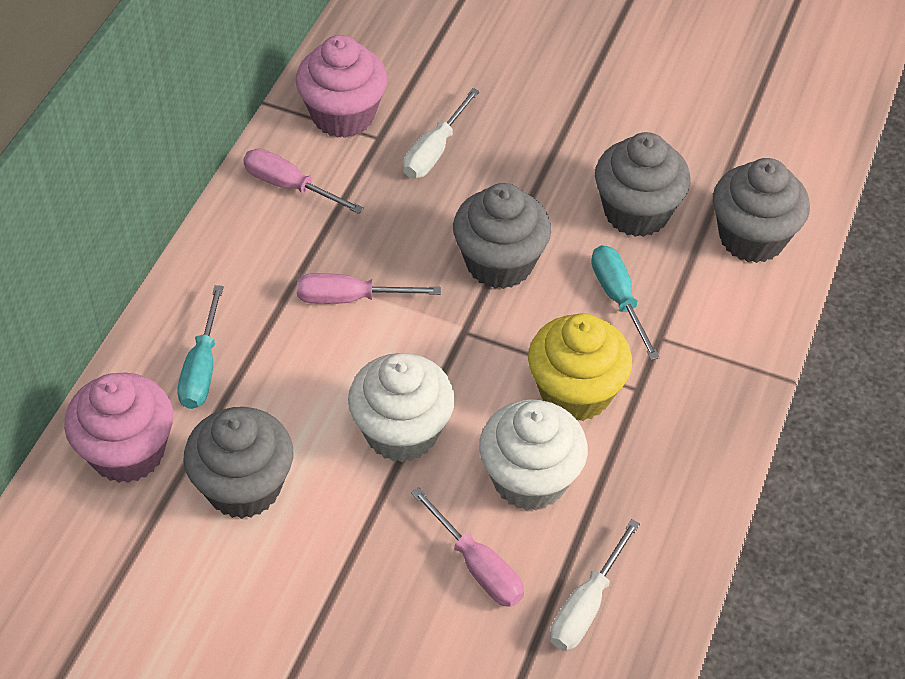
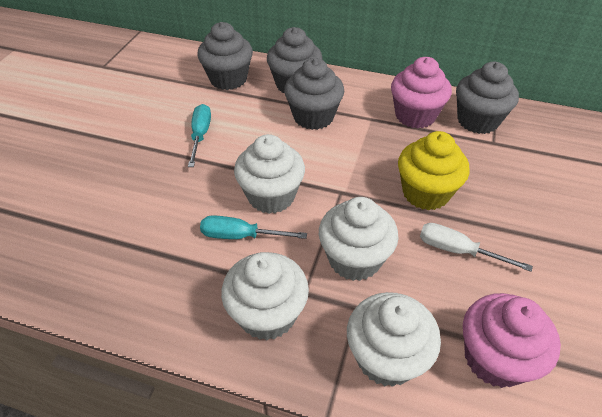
pink screwdriver: 3 -> 0
white cupcake: 2 -> 4
white screwdriver: 2 -> 1

